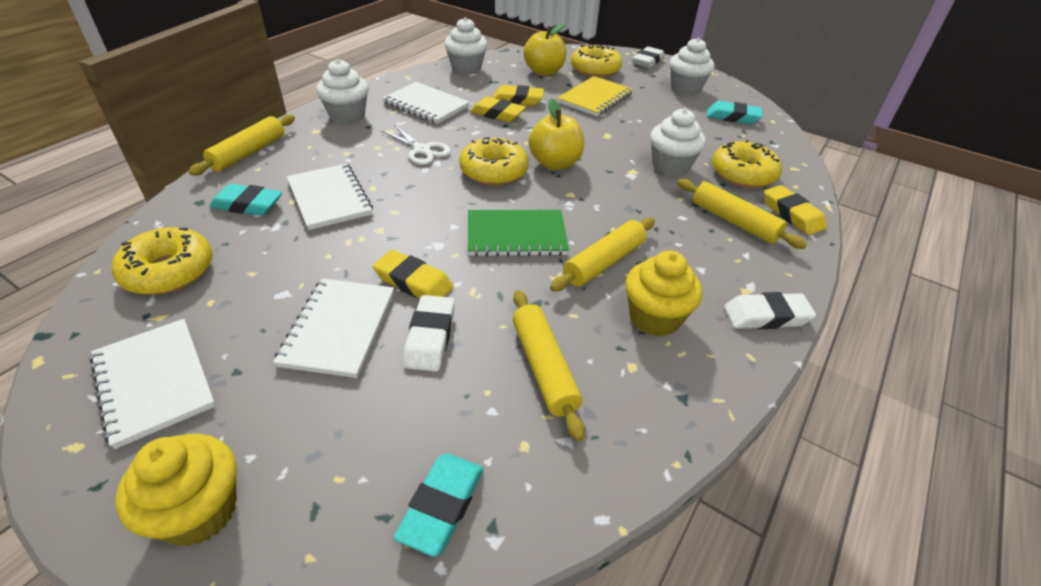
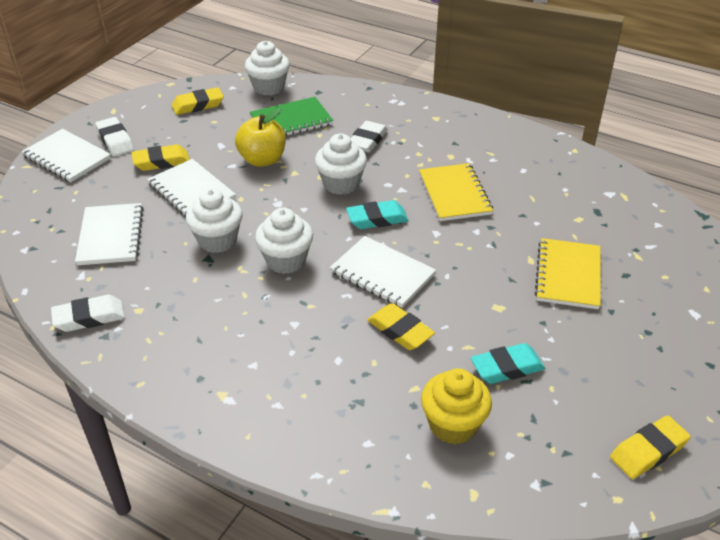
turquoise eraser: 3 -> 2
white scissors: 1 -> 0
yellow apple: 2 -> 1
yellow cupcake: 2 -> 1
yellow donut: 4 -> 0
yellow notebook: 1 -> 2
yellow rolling pin: 4 -> 0

